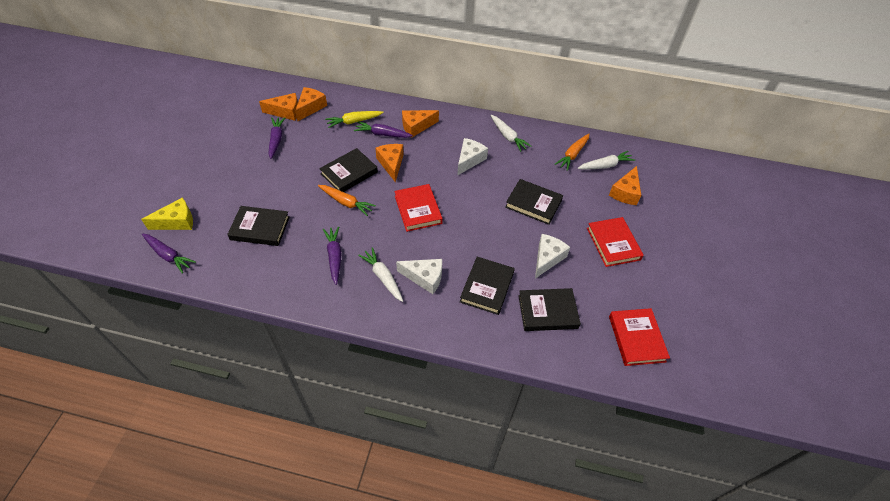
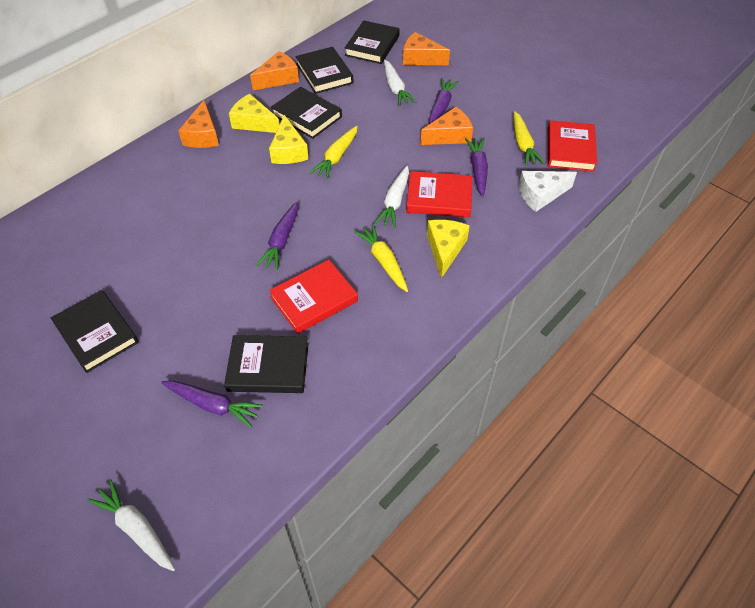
orange carrot: 2 -> 0
orange cheese: 5 -> 4
white cheese: 3 -> 1
yellow carrot: 1 -> 3
yellow cheese: 1 -> 3

